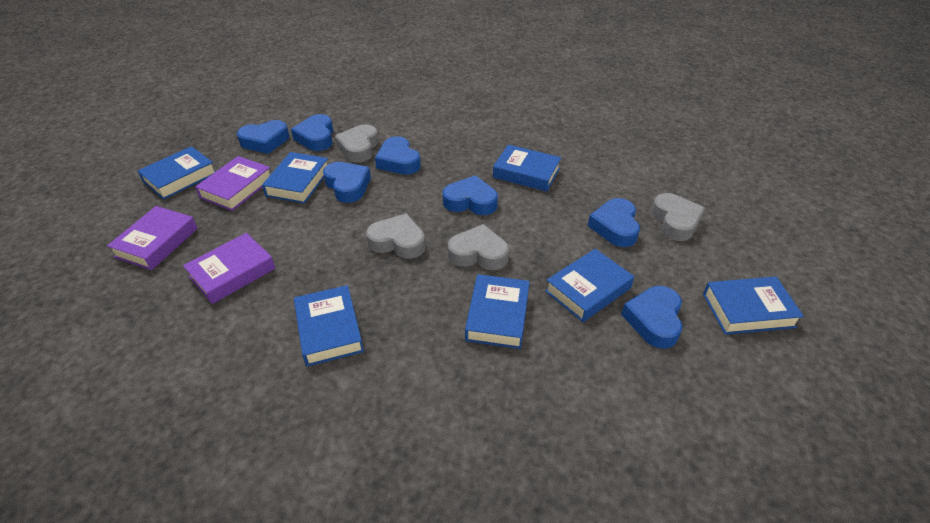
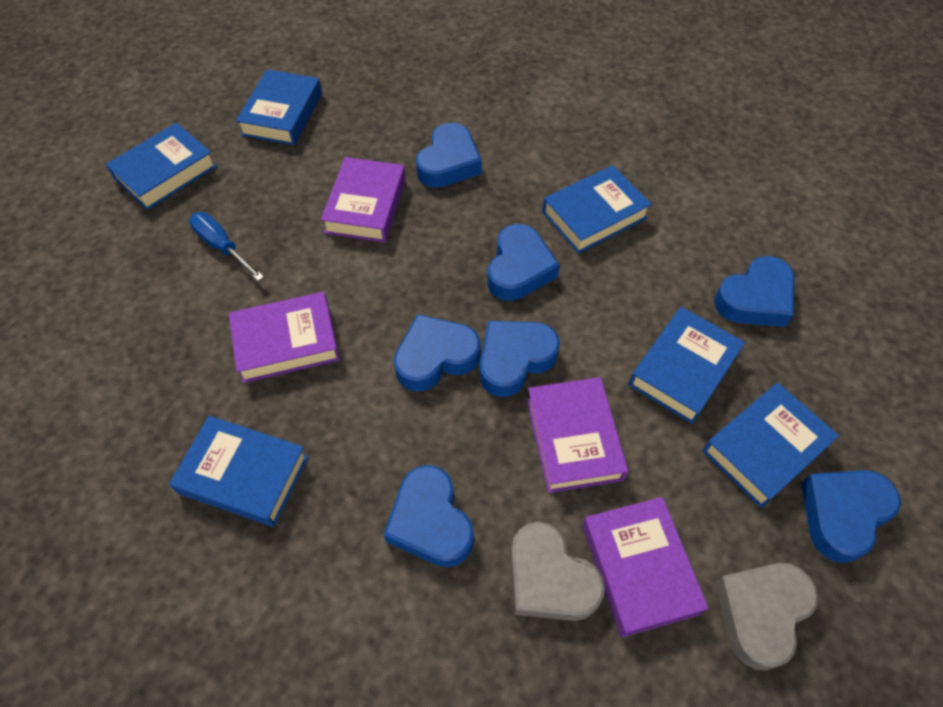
blue book: 7 -> 6
blue screwdriver: 0 -> 1
grey heart: 4 -> 2
purple book: 3 -> 4

